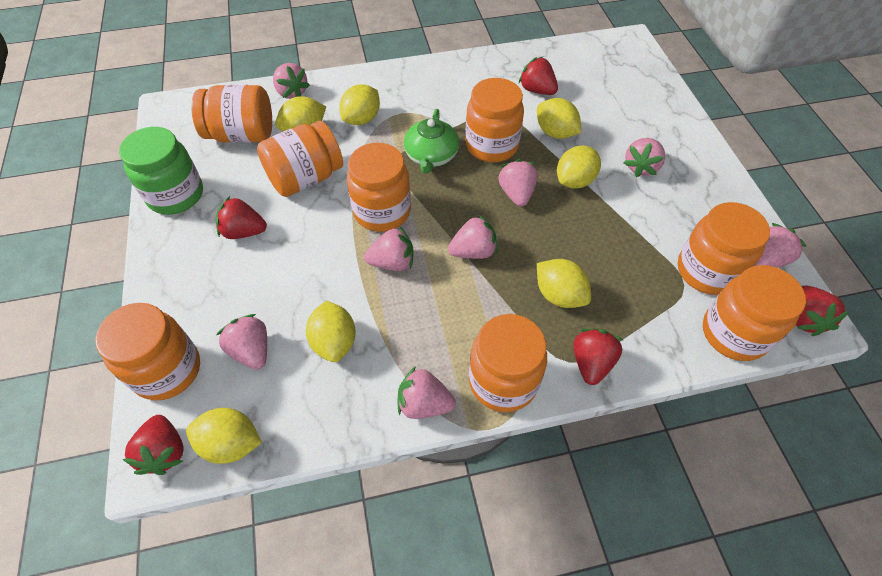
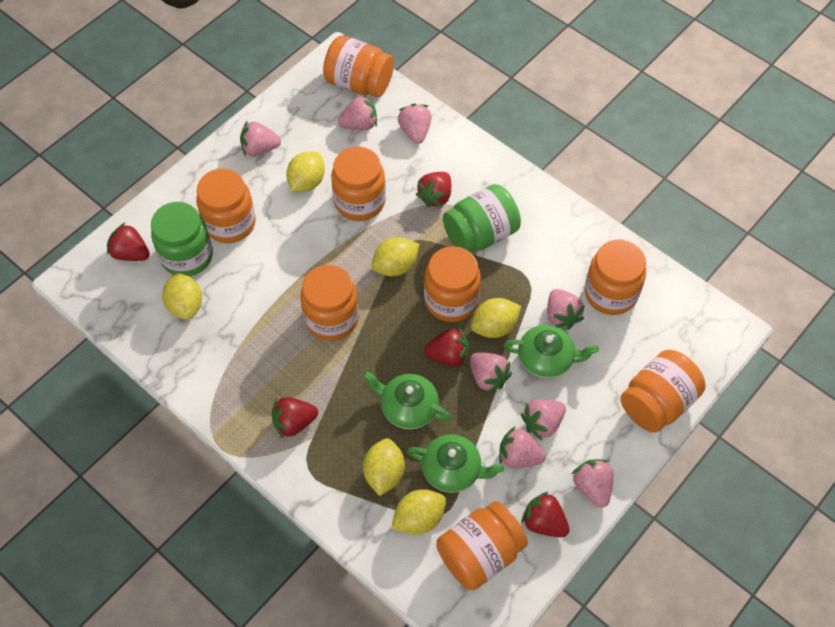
green jar: 1 -> 2
green teapot: 1 -> 3
yellow lemon: 7 -> 6

